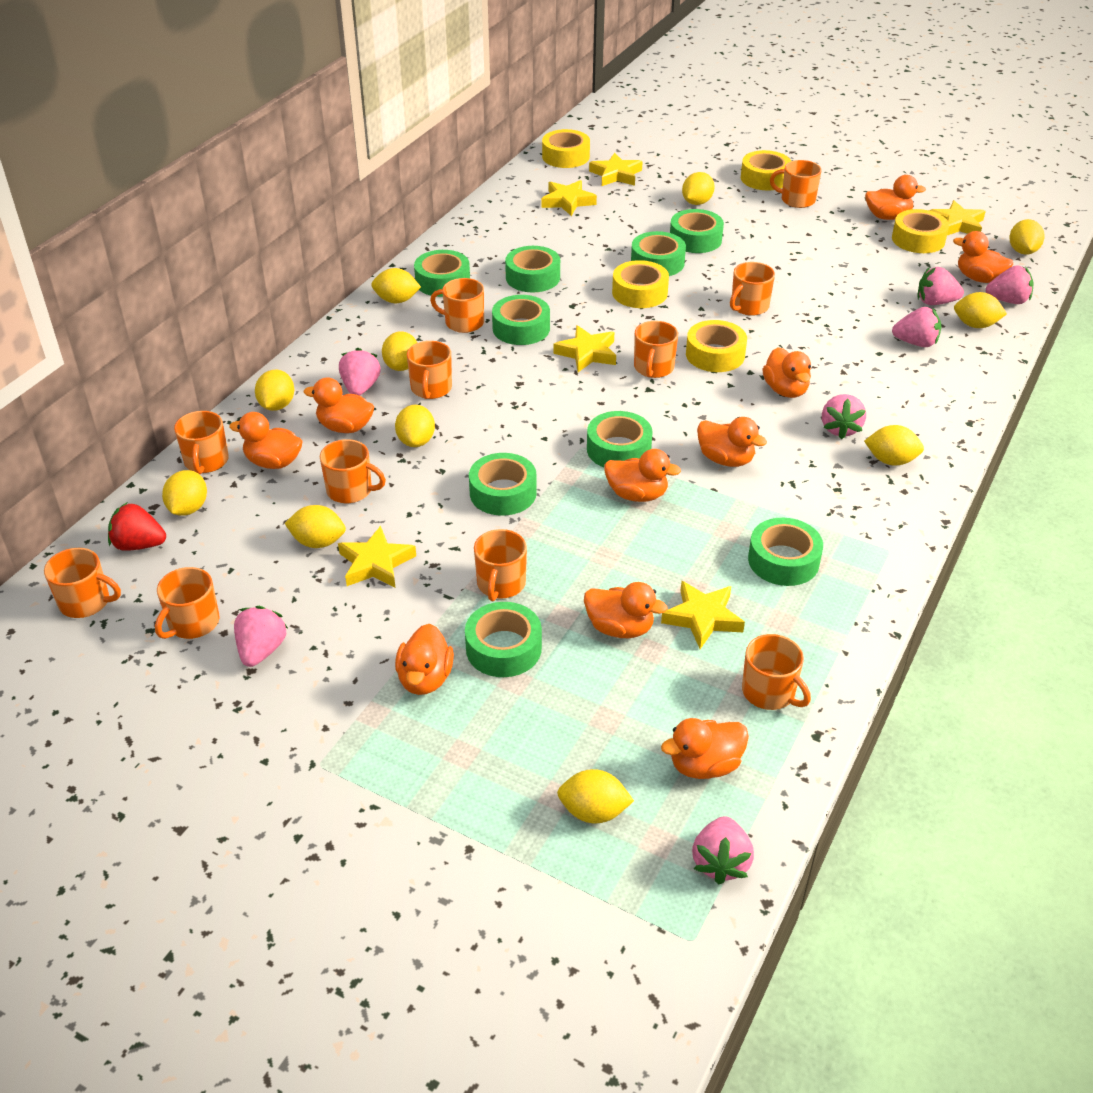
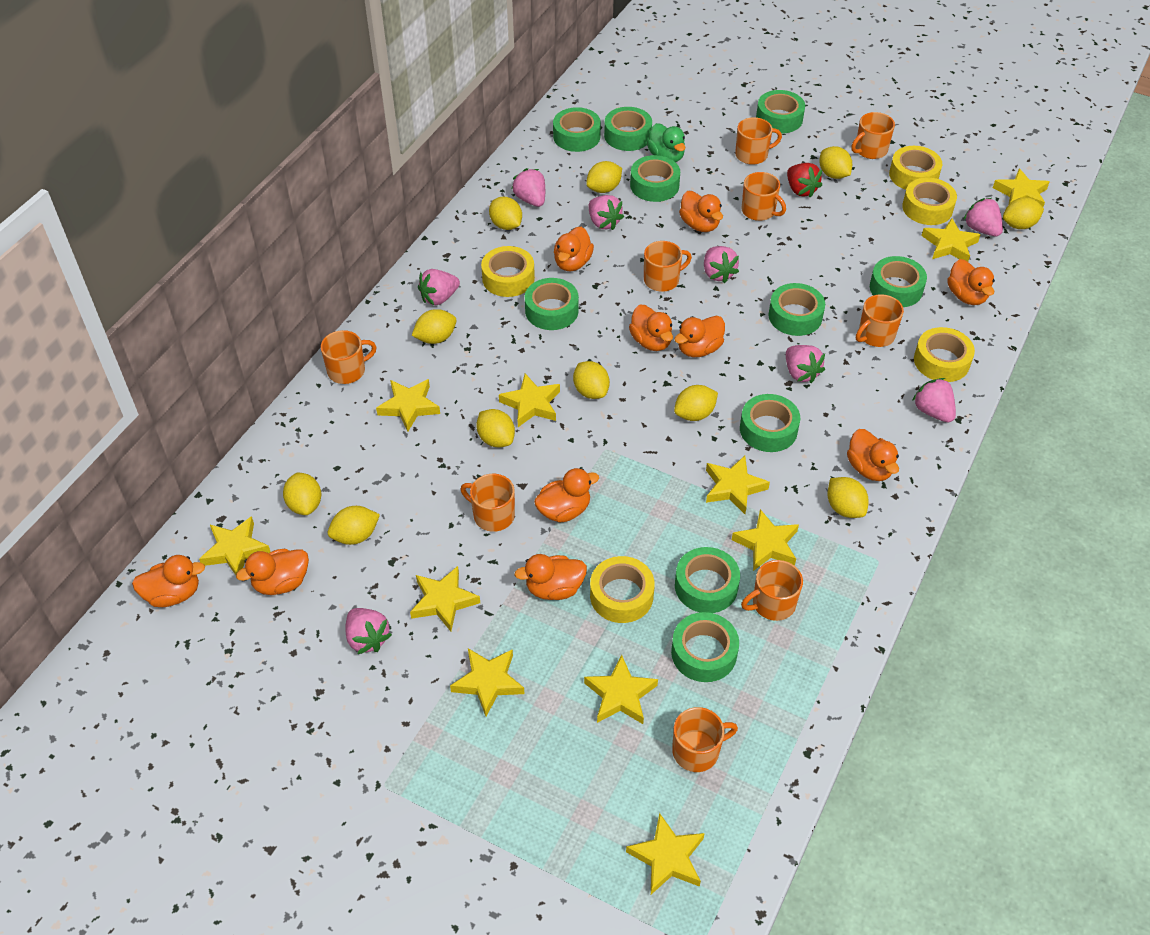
green duck: 0 -> 1
green tape: 9 -> 10
orange mug: 11 -> 9
pink strawberry: 7 -> 8
yellow star: 6 -> 11

